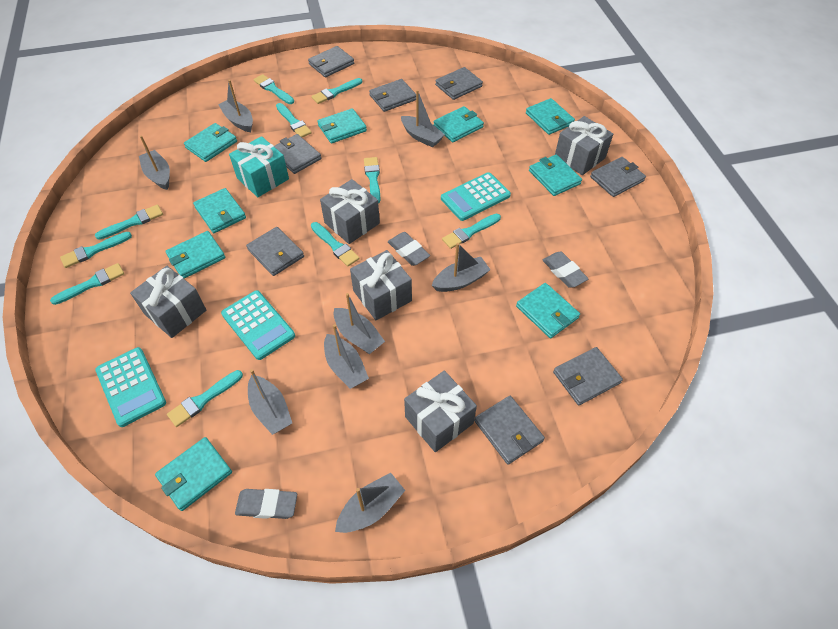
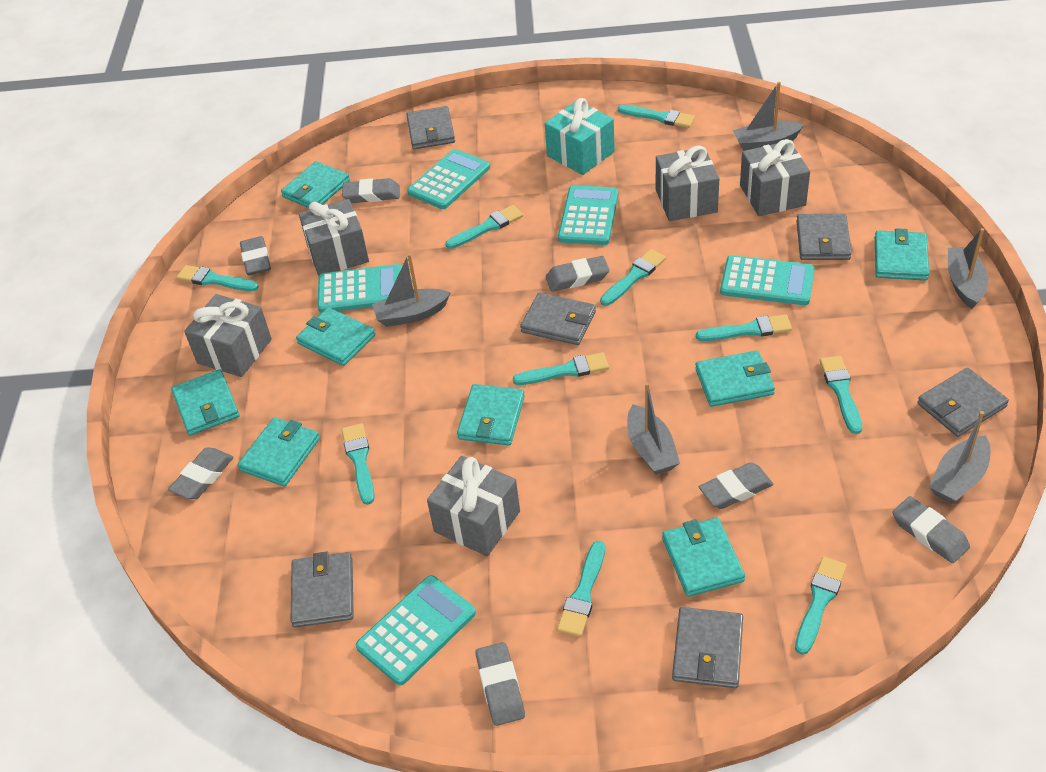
grey boat: 8 -> 5
grey eraser: 3 -> 7
grey wallet: 8 -> 6
turquoise calculator: 3 -> 5
turquoise wallet: 9 -> 8

